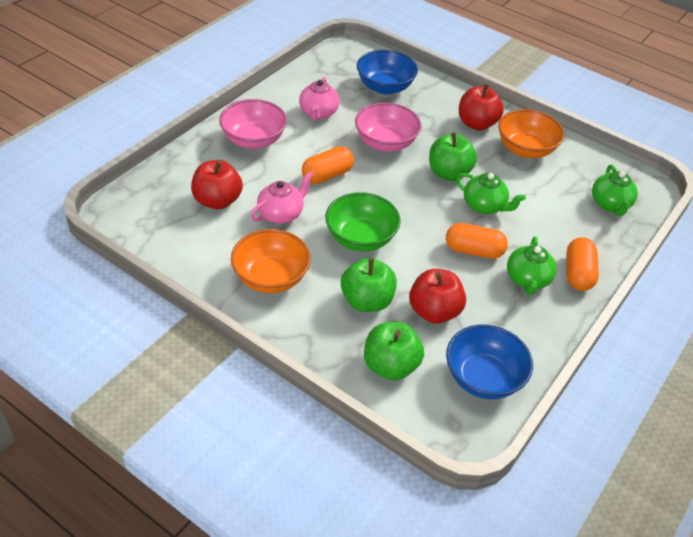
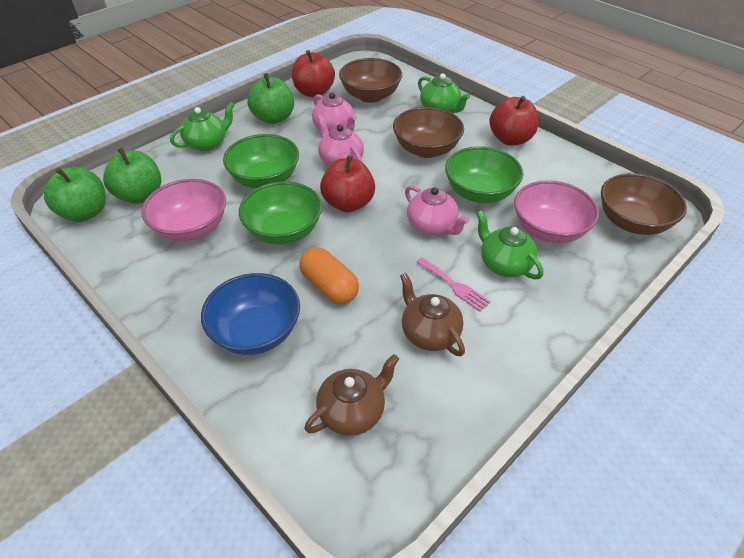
blue bowl: 2 -> 1
brown bowl: 0 -> 3
brown teapot: 0 -> 2
green bowl: 1 -> 3
orange bowl: 2 -> 0
orange capsule: 3 -> 1
pink fork: 0 -> 1
pink teapot: 2 -> 3

